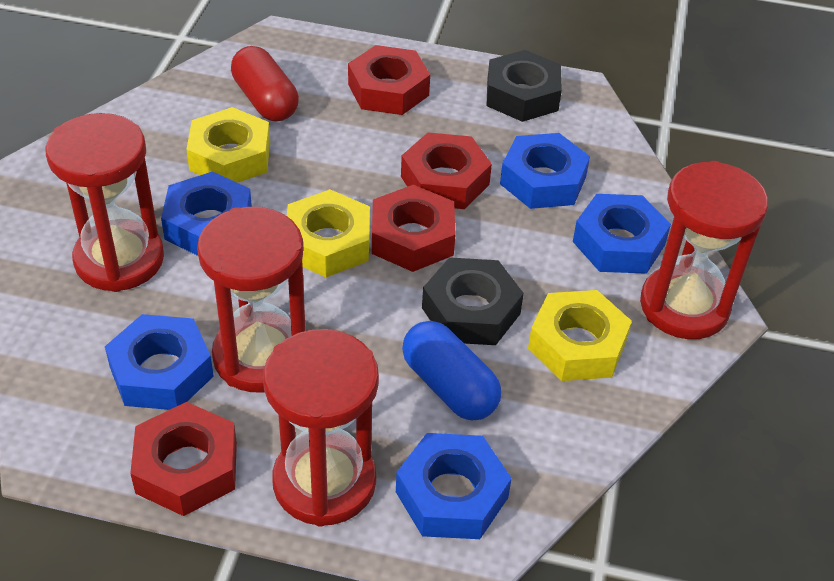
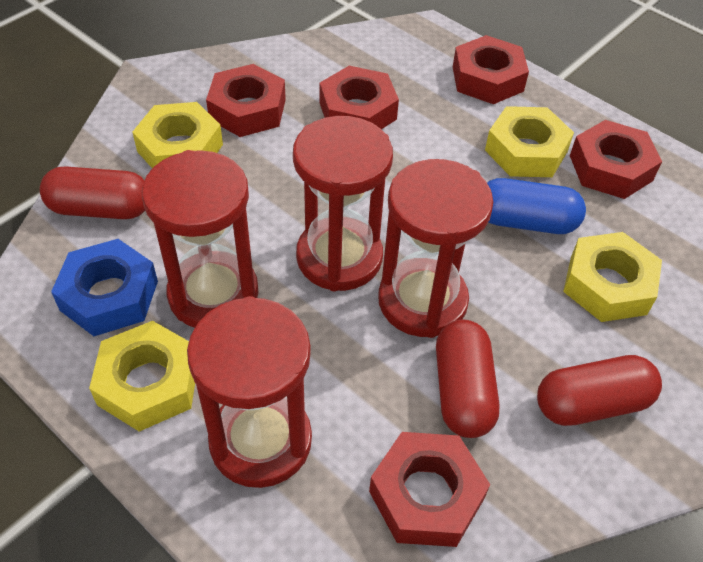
black nut: 2 -> 0
blue nut: 5 -> 1
red capsule: 1 -> 3
red nut: 4 -> 5
yellow nut: 3 -> 4

